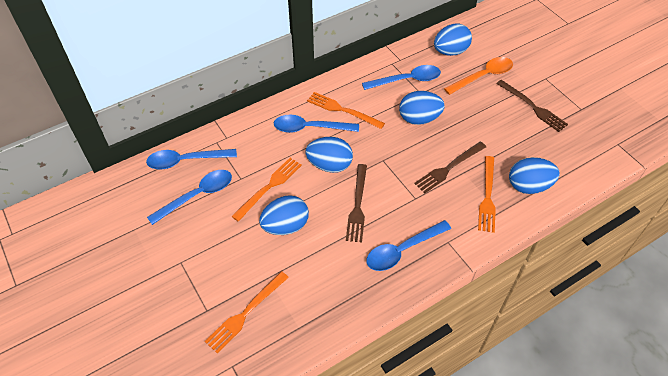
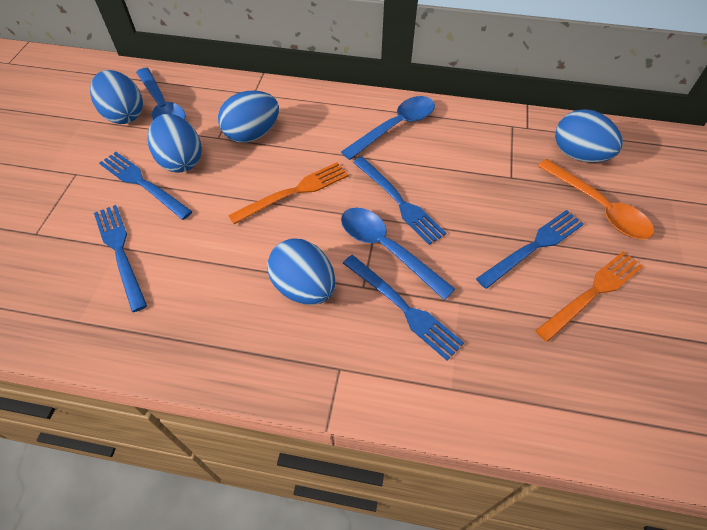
blue fork: 0 -> 5
blue spoon: 5 -> 3
brown fork: 3 -> 0
orange fork: 4 -> 2

